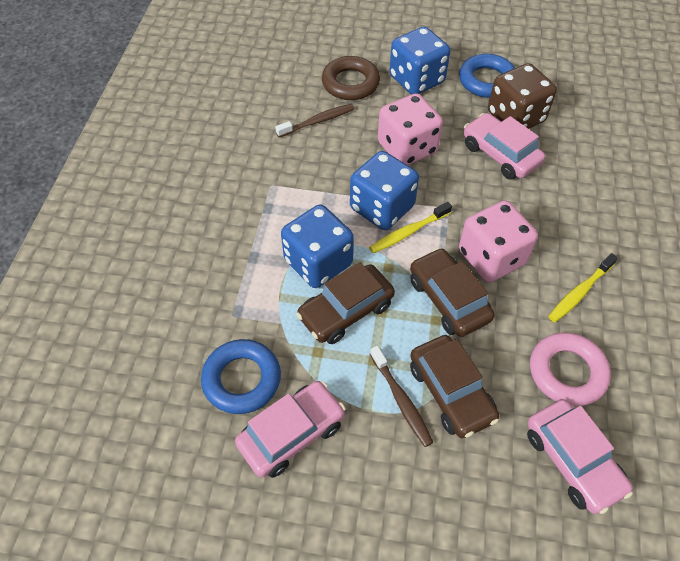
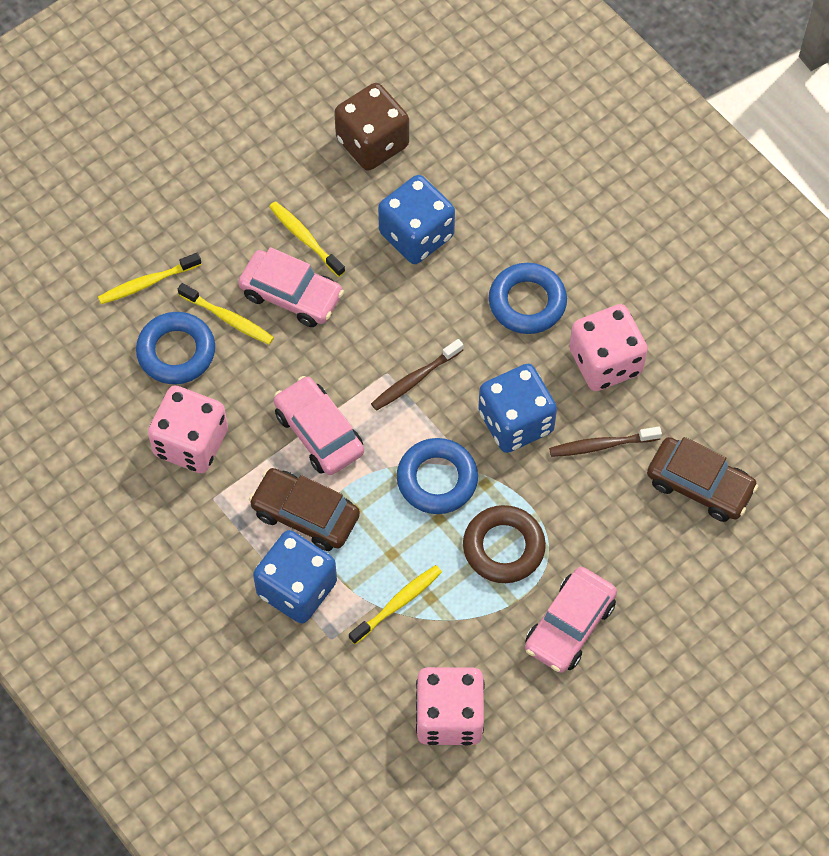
blue ring: 2 -> 3
brown car: 3 -> 2
pink dice: 2 -> 3
pink ring: 1 -> 0
yellow toothbrush: 2 -> 4

